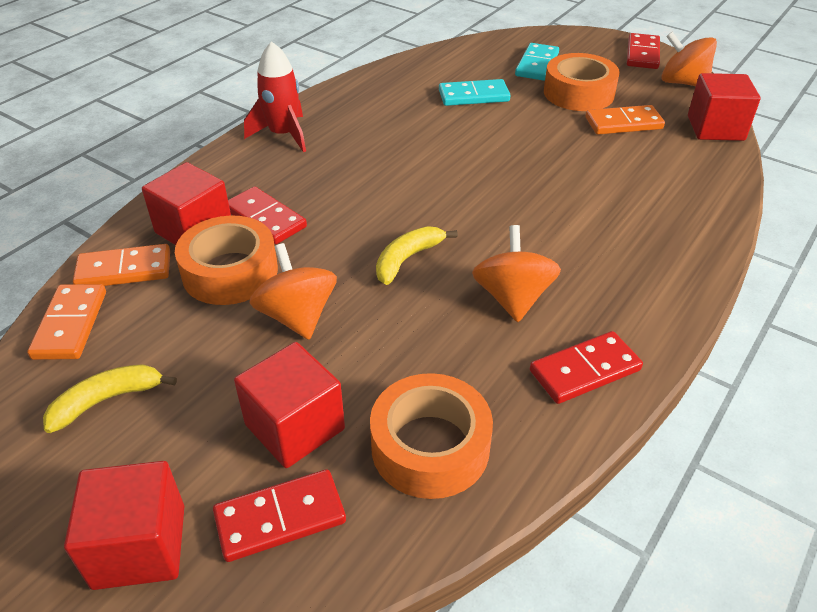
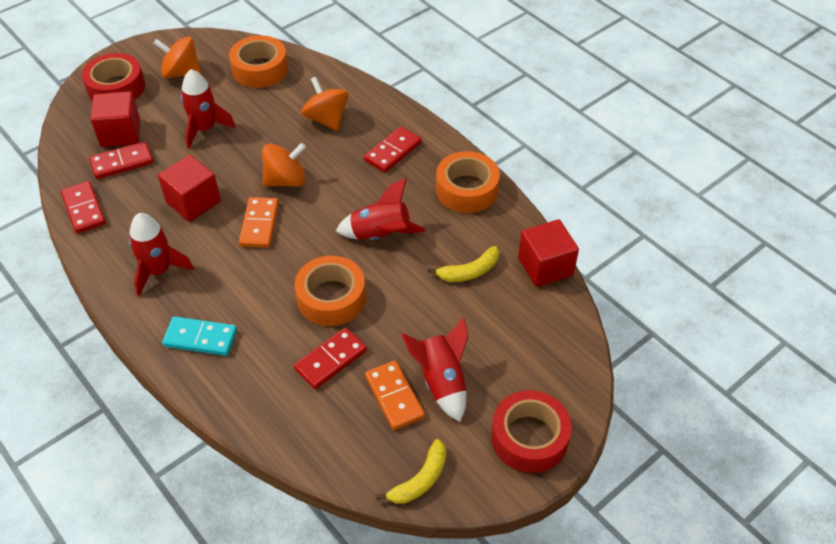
orange domino: 3 -> 2
red cube: 4 -> 3
red rocket: 1 -> 4
red tape: 0 -> 2
turquoise domino: 2 -> 1

